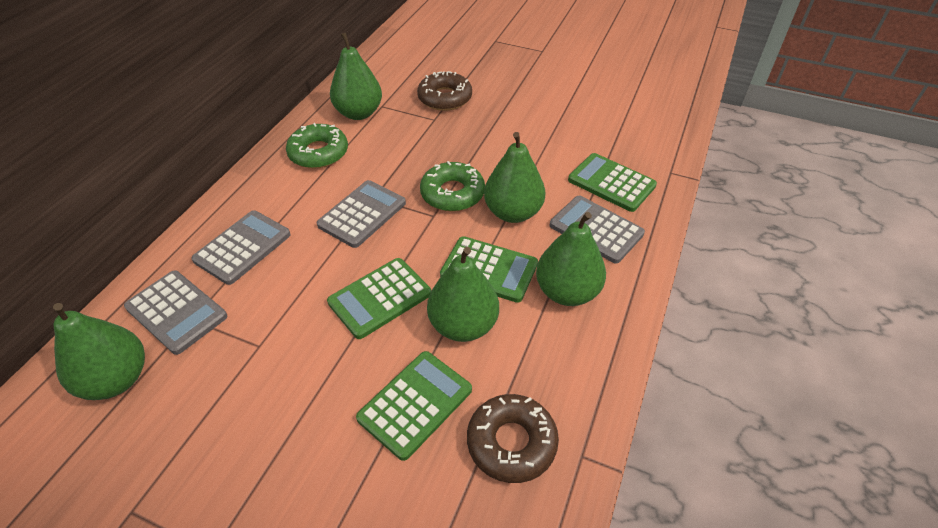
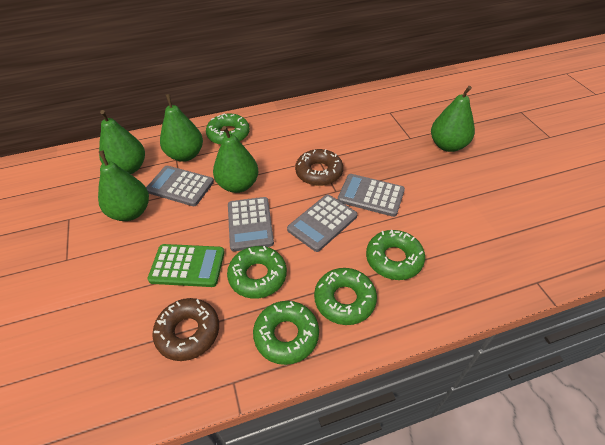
green calculator: 4 -> 1
green donut: 2 -> 5

